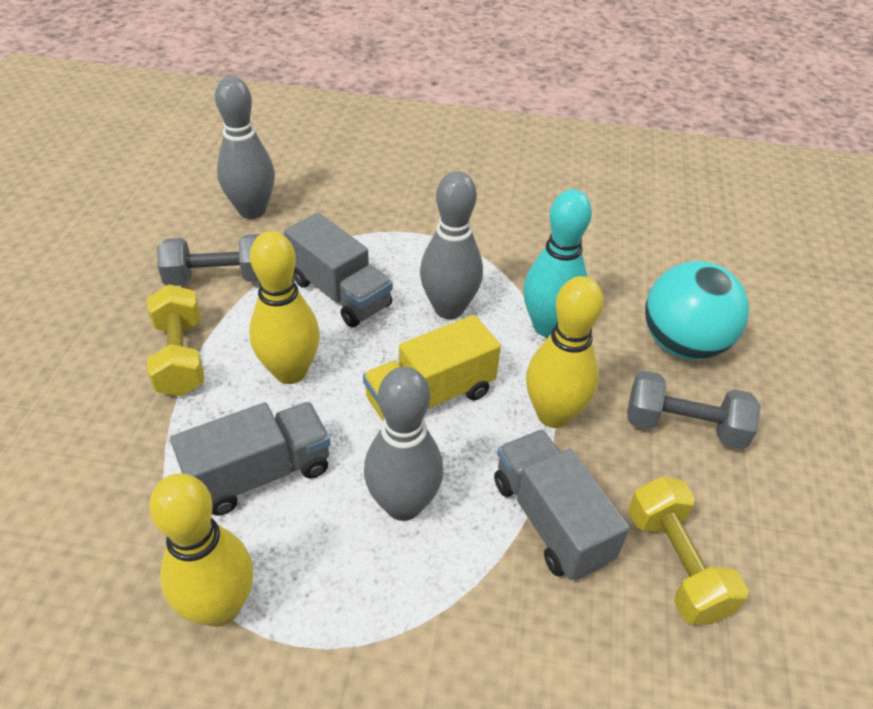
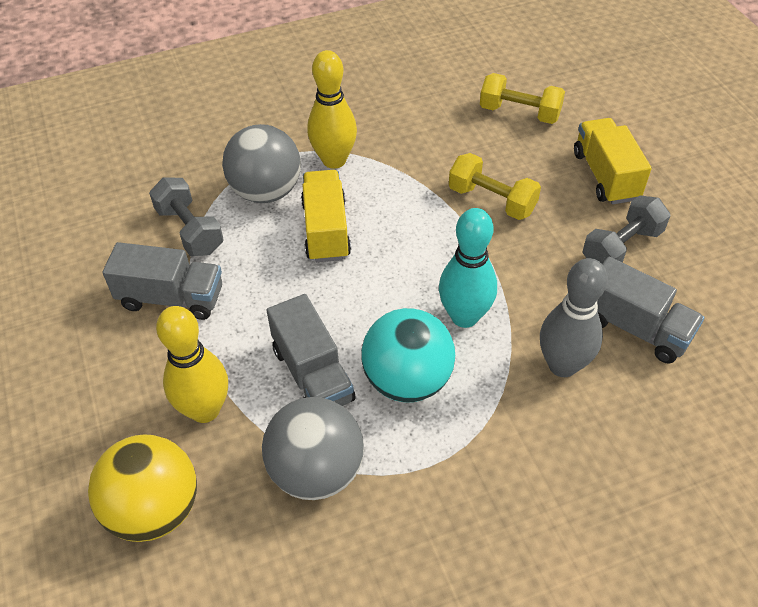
grey ball: 0 -> 2
grey bowling pin: 3 -> 1
yellow ball: 0 -> 1
yellow bowling pin: 3 -> 2
yellow truck: 1 -> 2

